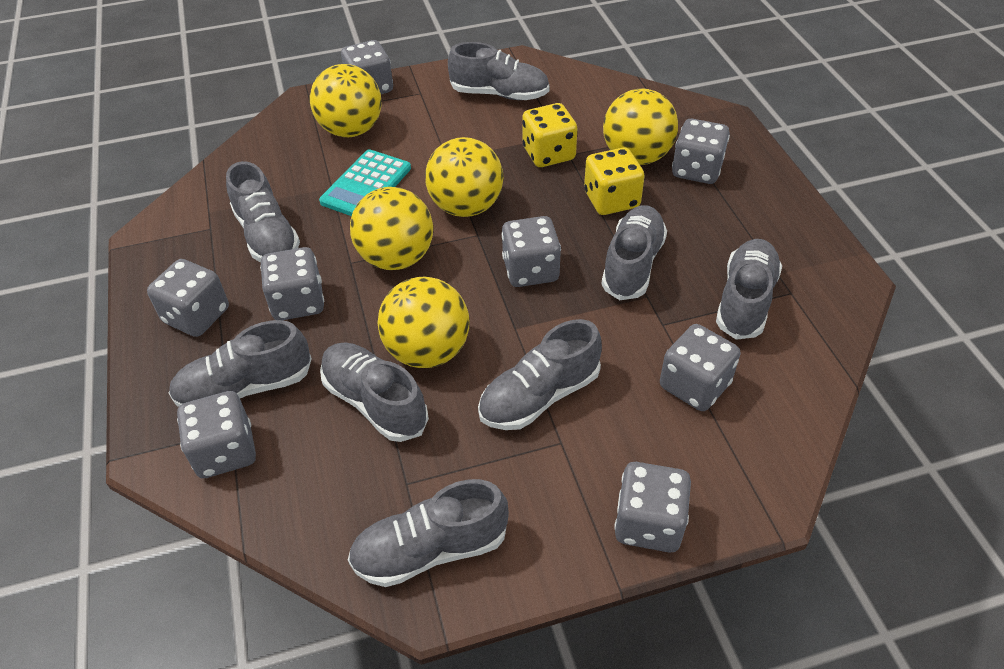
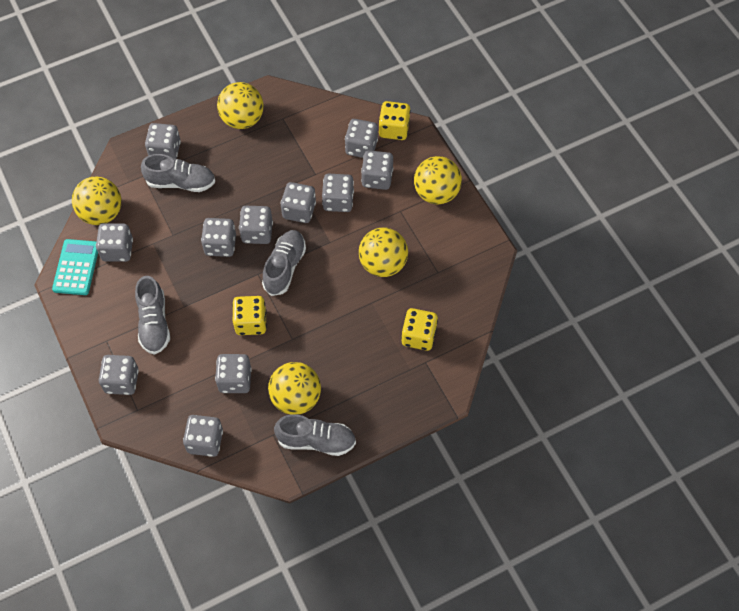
grey dice: 8 -> 11
grey shoe: 8 -> 4
yellow dice: 2 -> 3

